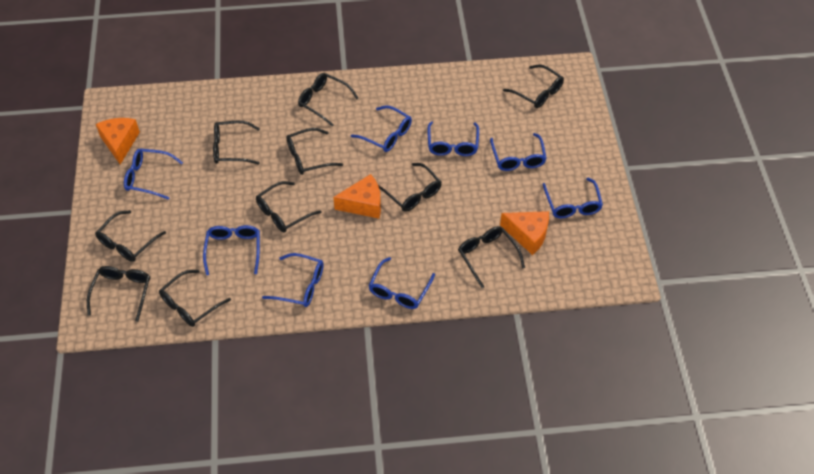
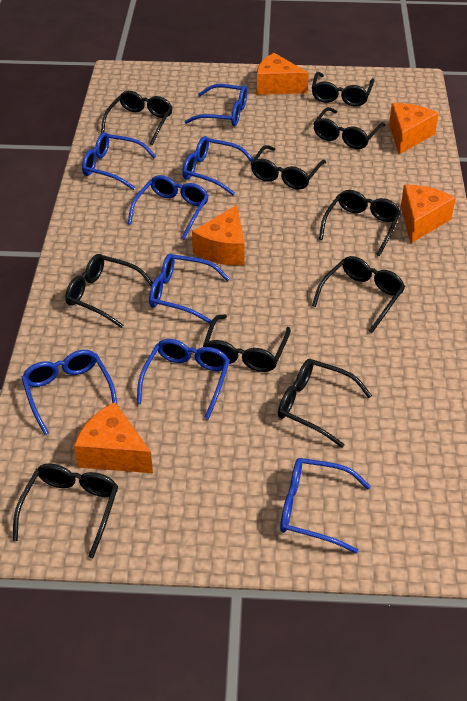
orange cheese: 3 -> 5

